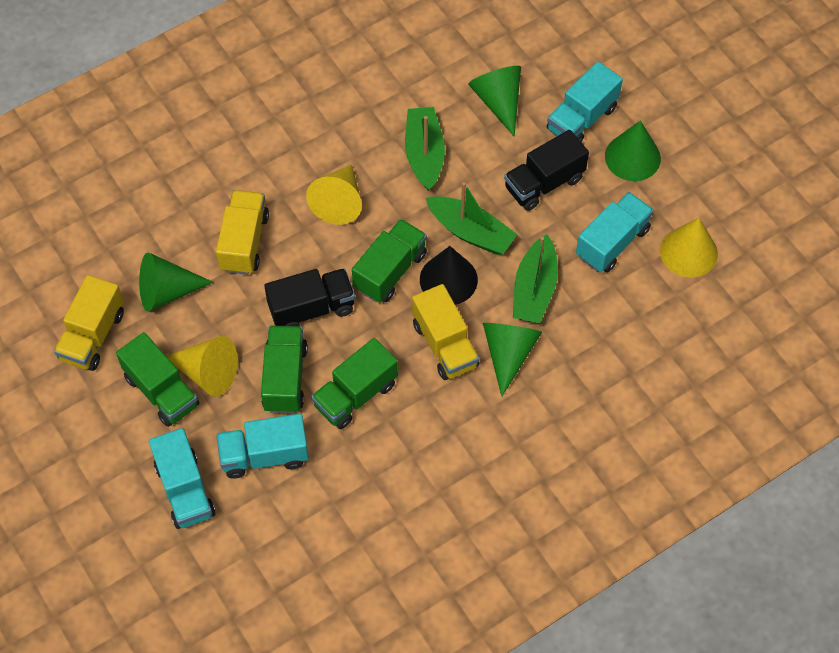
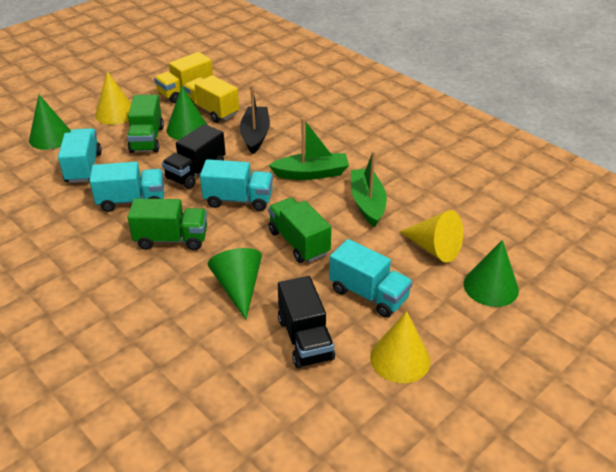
black boat: 0 -> 1
black cone: 1 -> 0
green boat: 3 -> 2
green truck: 4 -> 3
yellow truck: 3 -> 2

